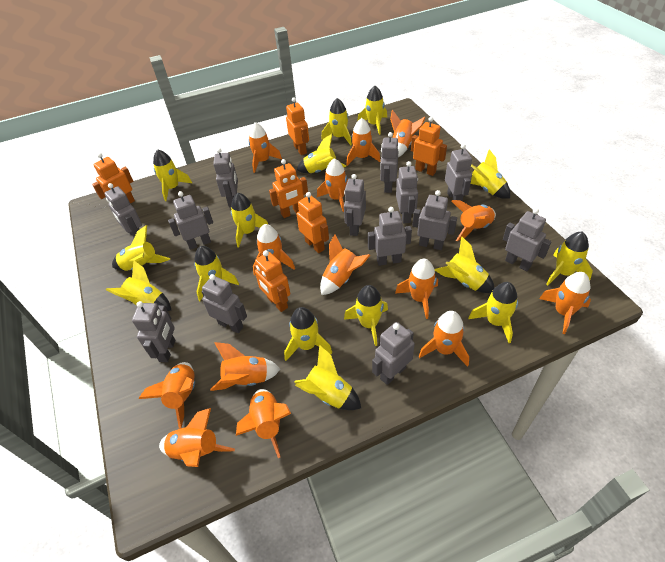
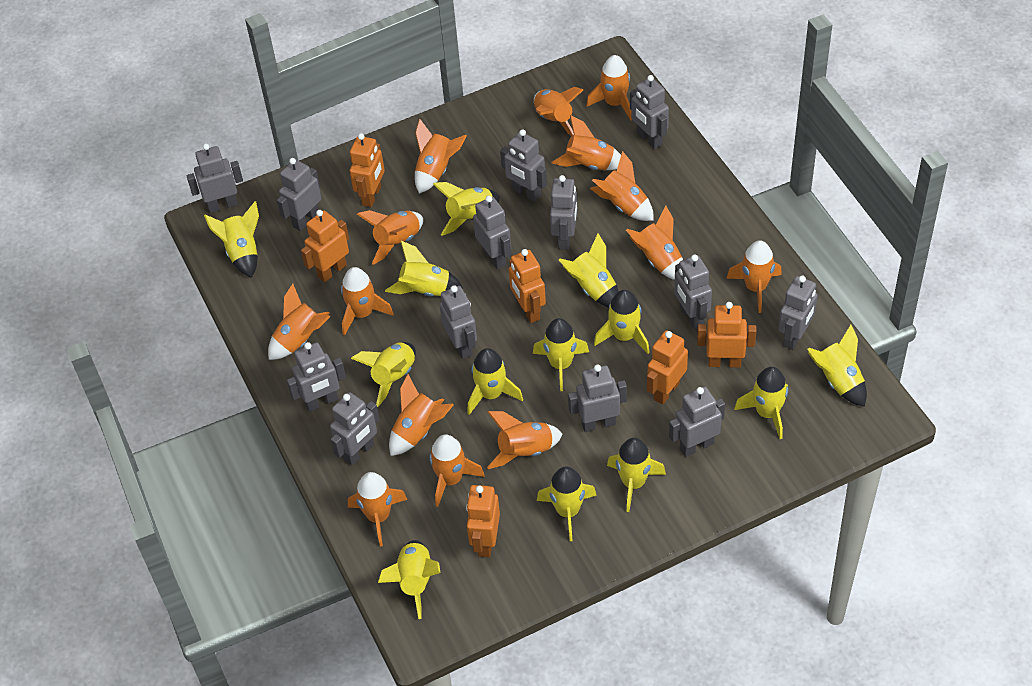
yellow rocket: 15 -> 13

